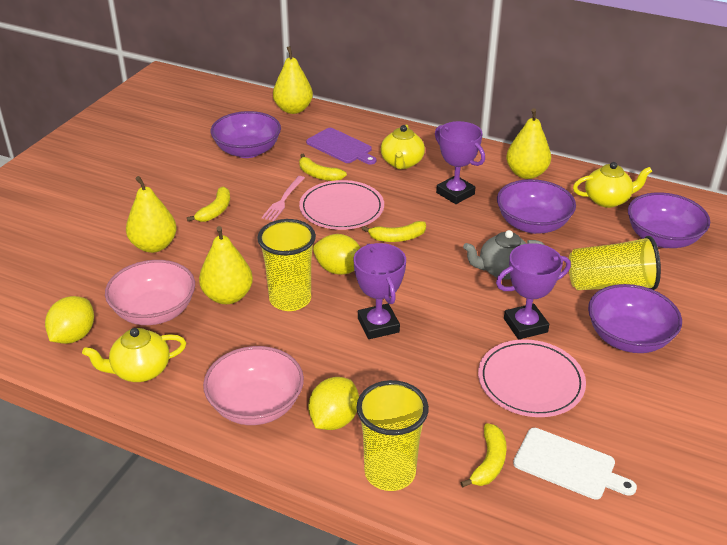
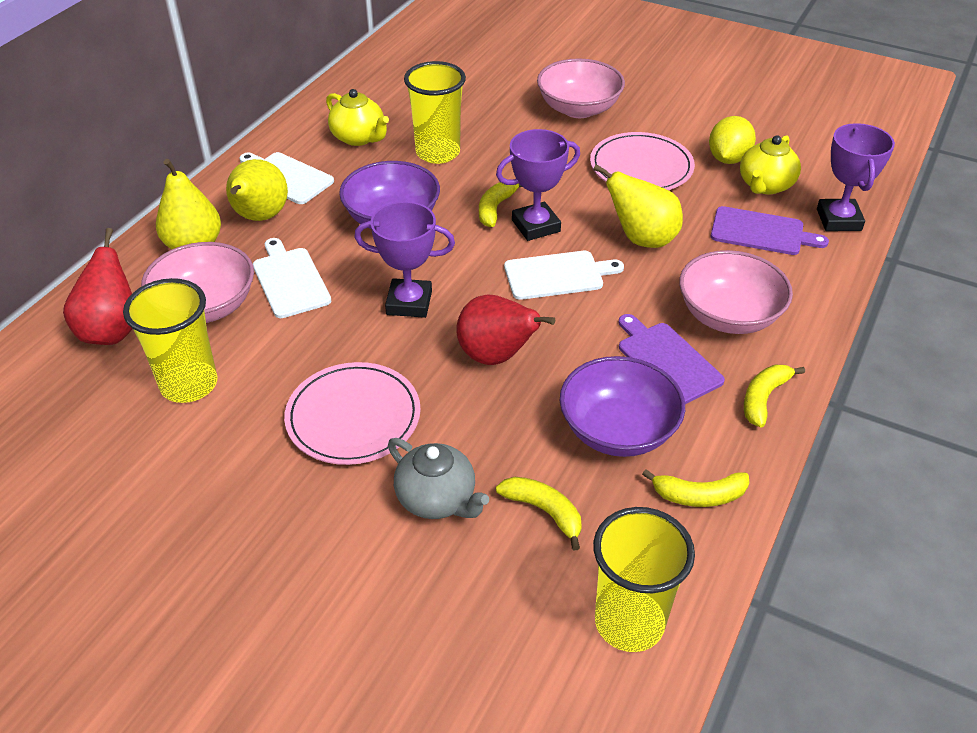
pink bowl: 2 -> 3
pink fork: 1 -> 0
purple bowl: 4 -> 2
purple cutting board: 1 -> 2
red pear: 0 -> 2
white cutting board: 1 -> 3
yellow lemon: 3 -> 1
yellow pear: 4 -> 3
yellow teapot: 3 -> 2

